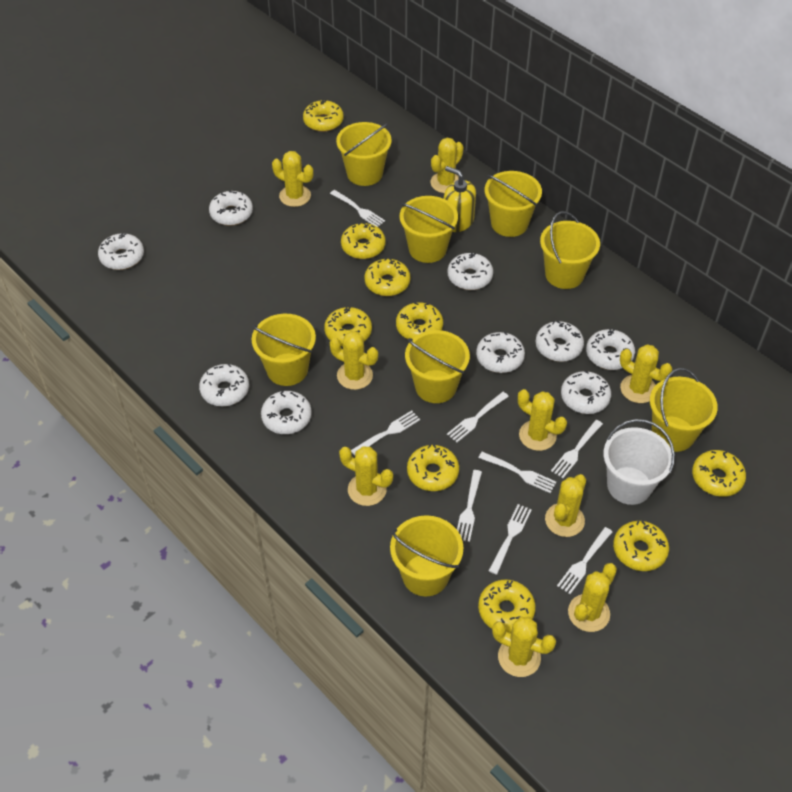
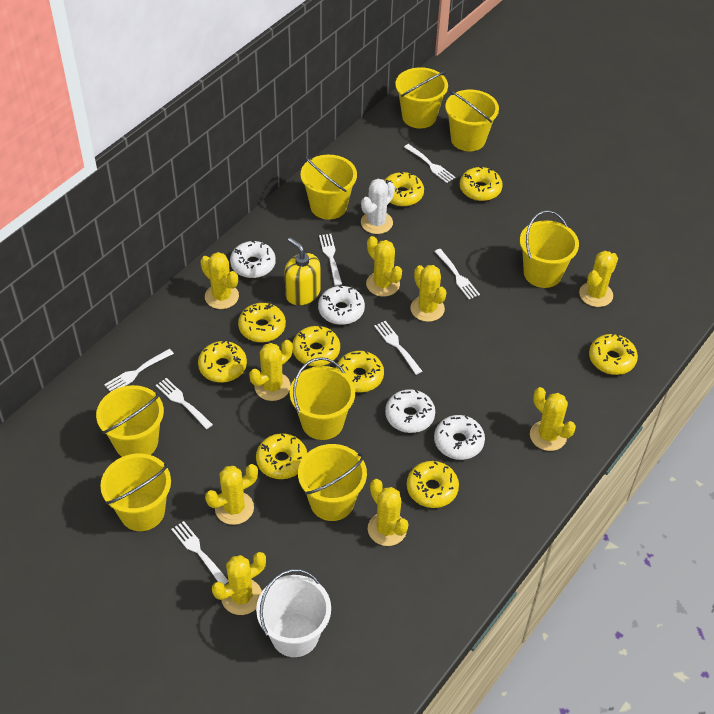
white cactus: 0 -> 1
white donut: 9 -> 4
white fork: 8 -> 7

